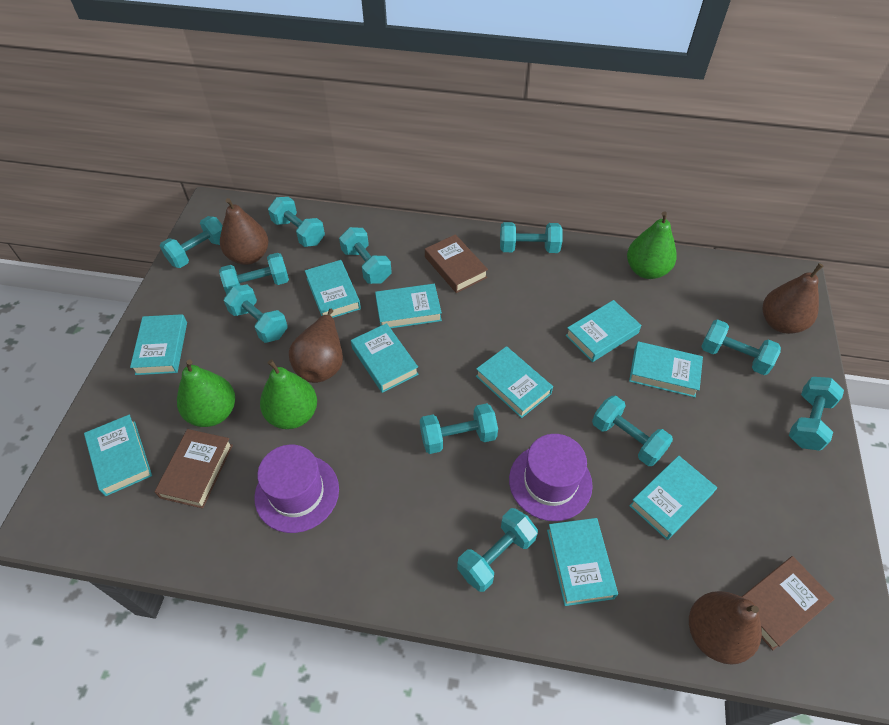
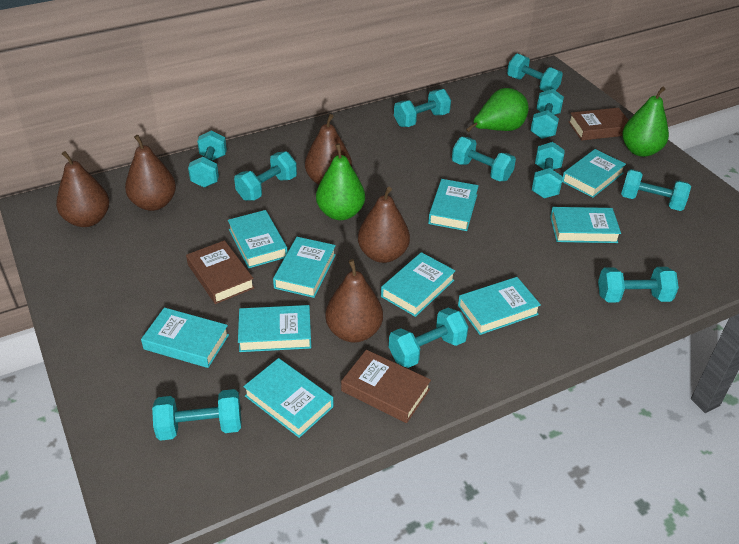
brown pear: 4 -> 5
purple hat: 2 -> 0

